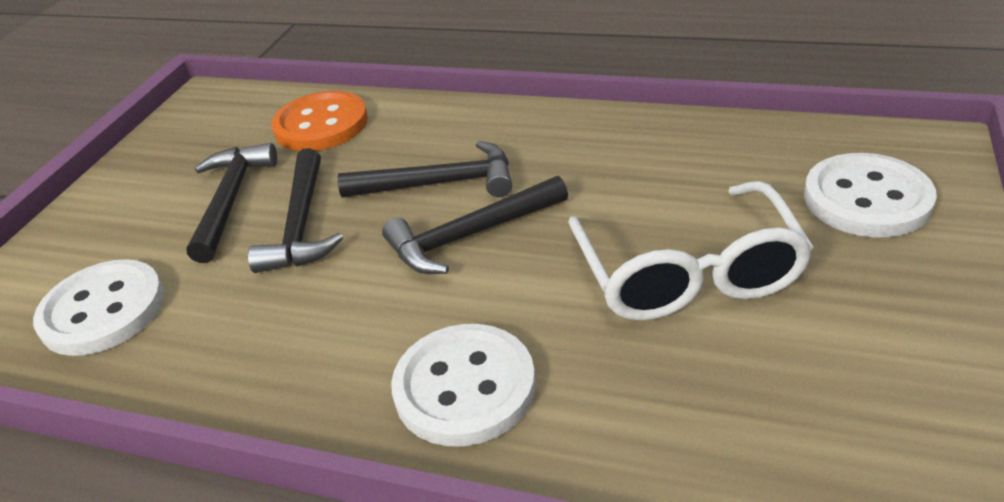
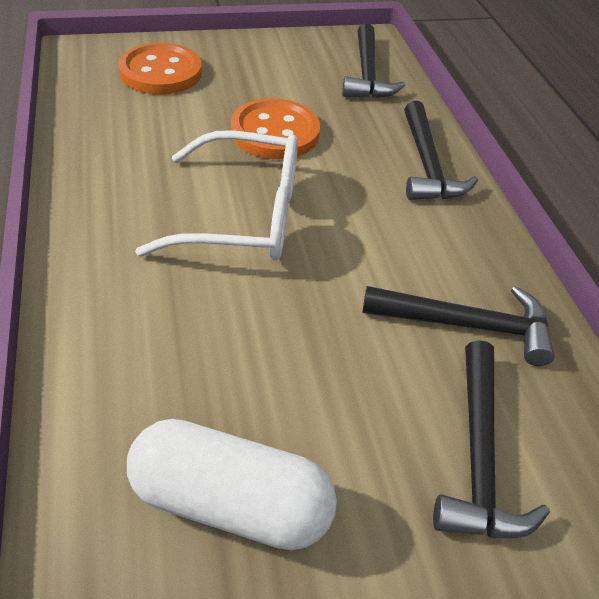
orange button: 1 -> 2
white button: 3 -> 0
white capsule: 0 -> 1

